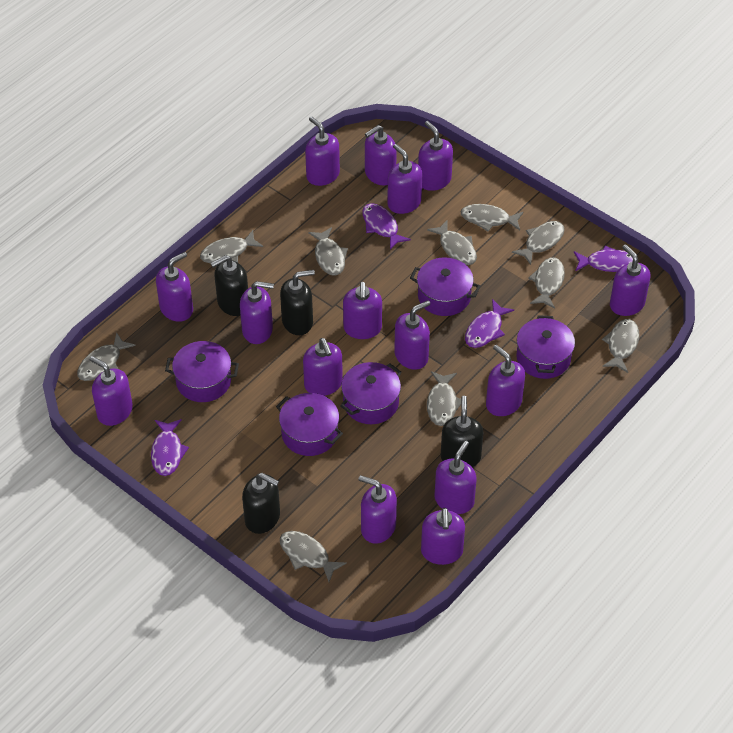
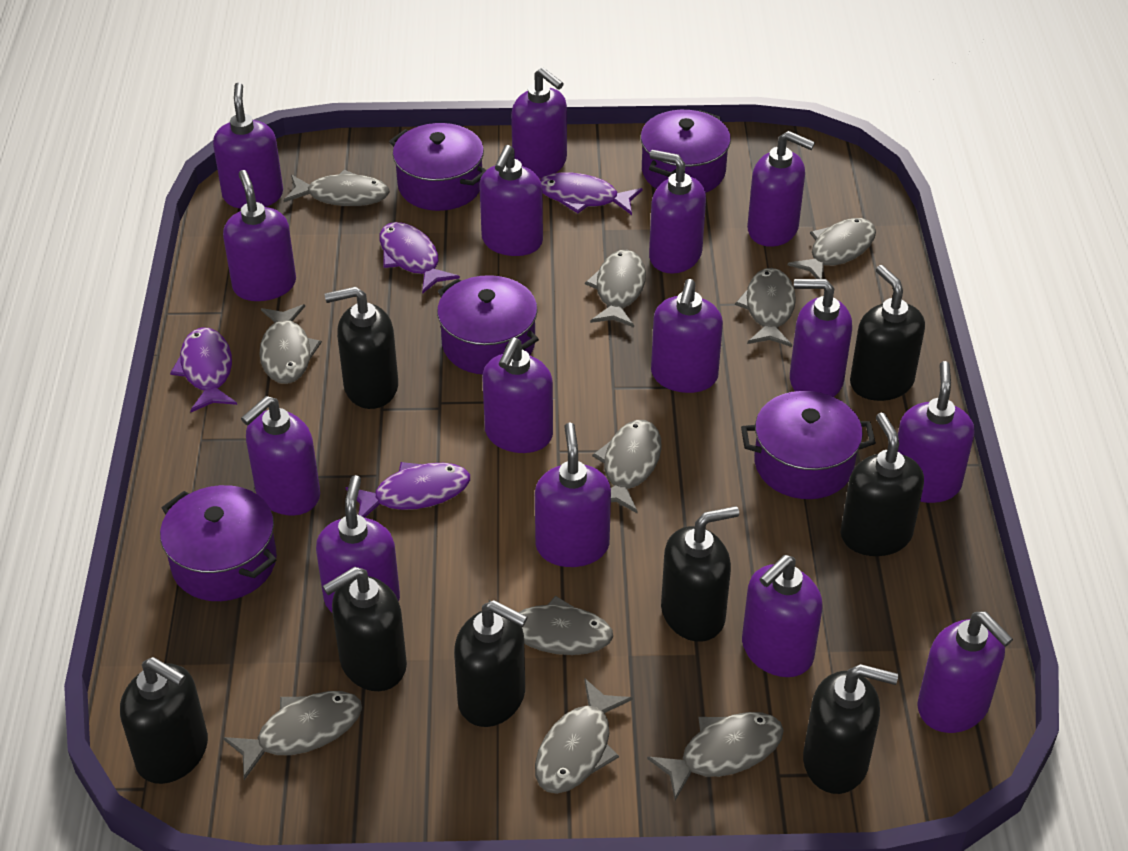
black soap dispenser: 4 -> 8

